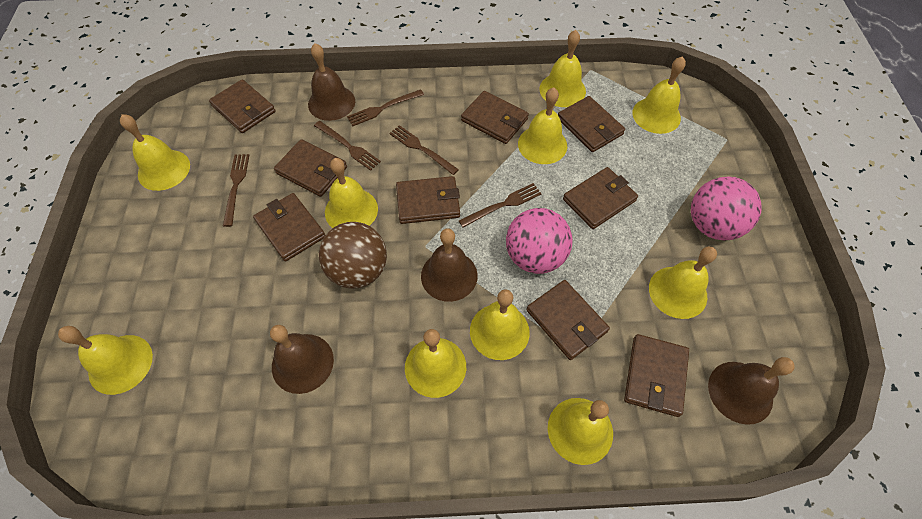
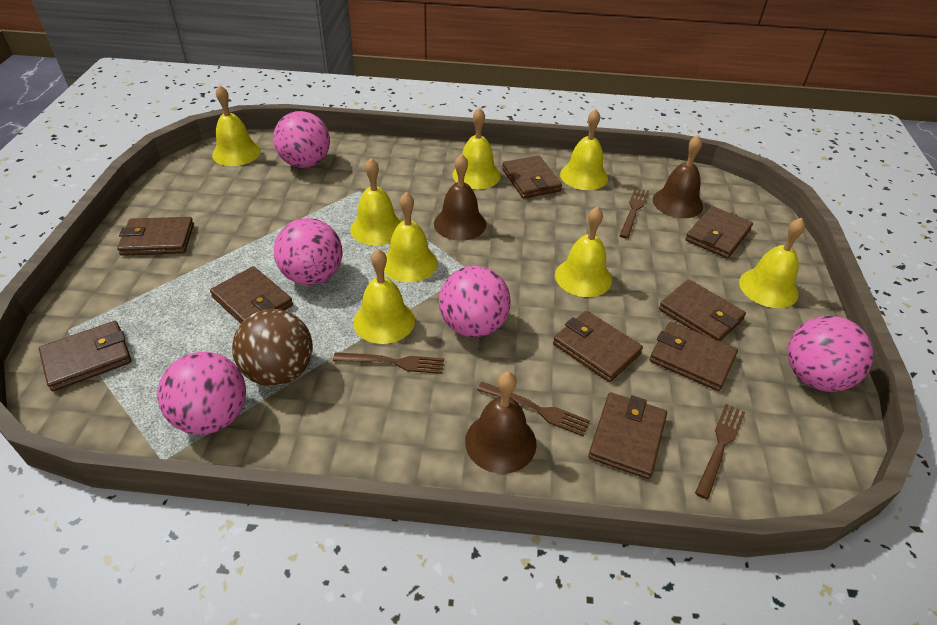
brown bell: 4 -> 3
brown fork: 5 -> 4
pink ball: 2 -> 5
yellow bell: 10 -> 8

